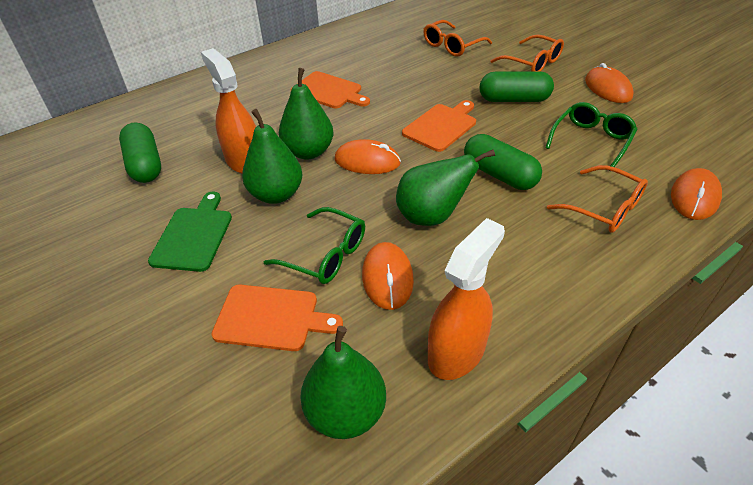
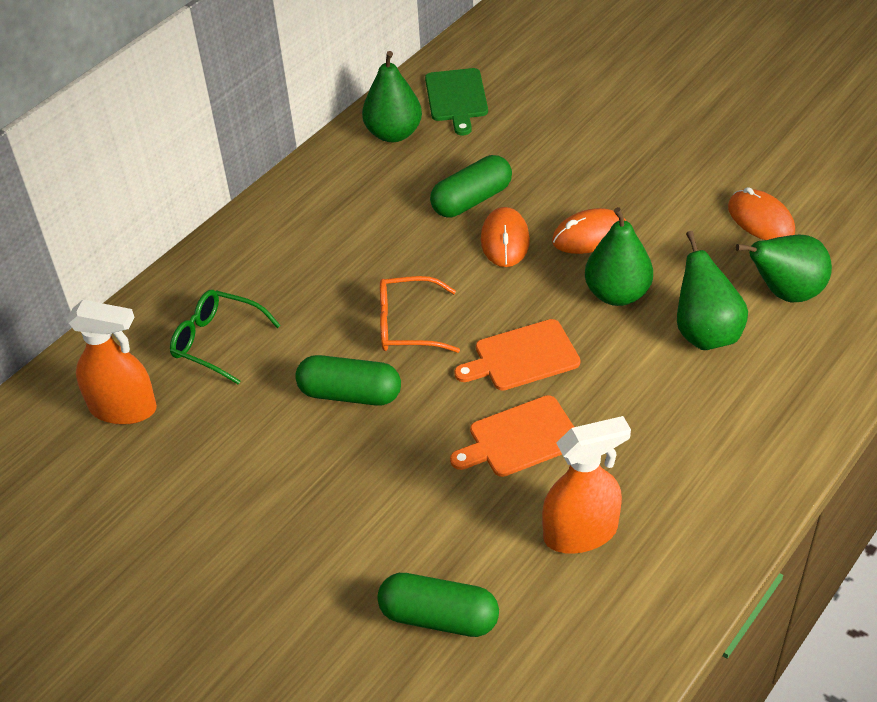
green glasses: 2 -> 1
orange cutting board: 3 -> 2
orange glasses: 3 -> 1
orange mouse: 4 -> 3

